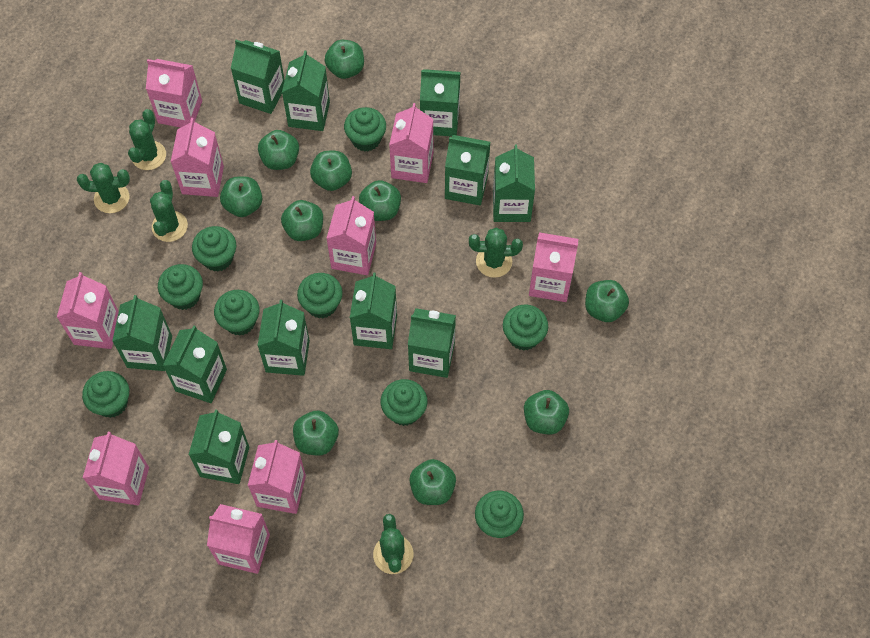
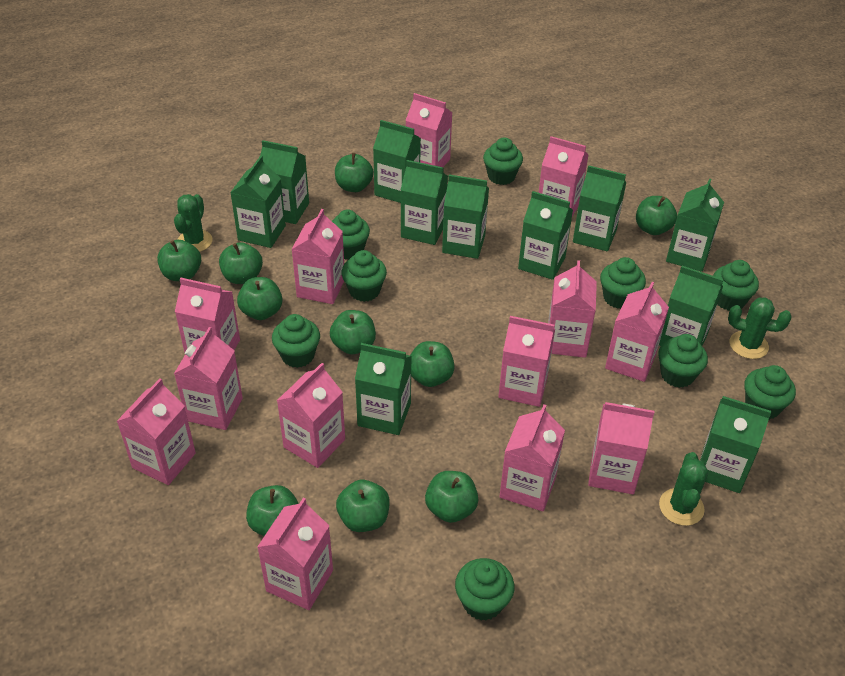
green cactus: 5 -> 3
pink carton: 9 -> 13

